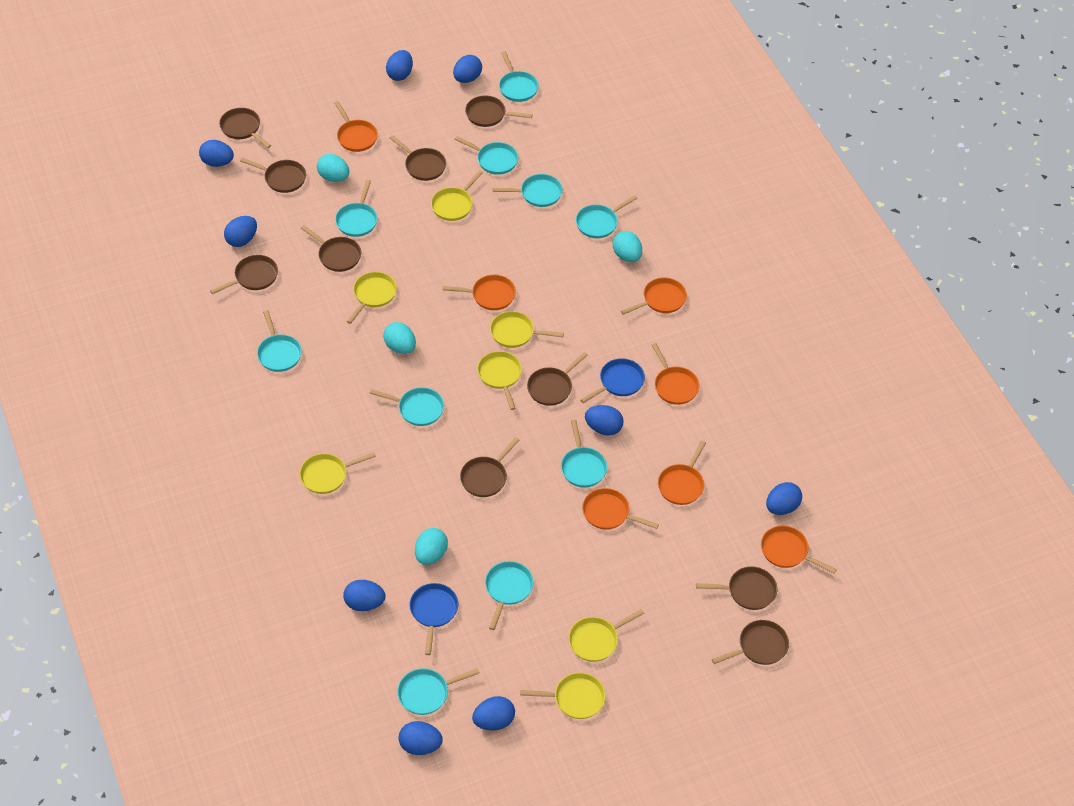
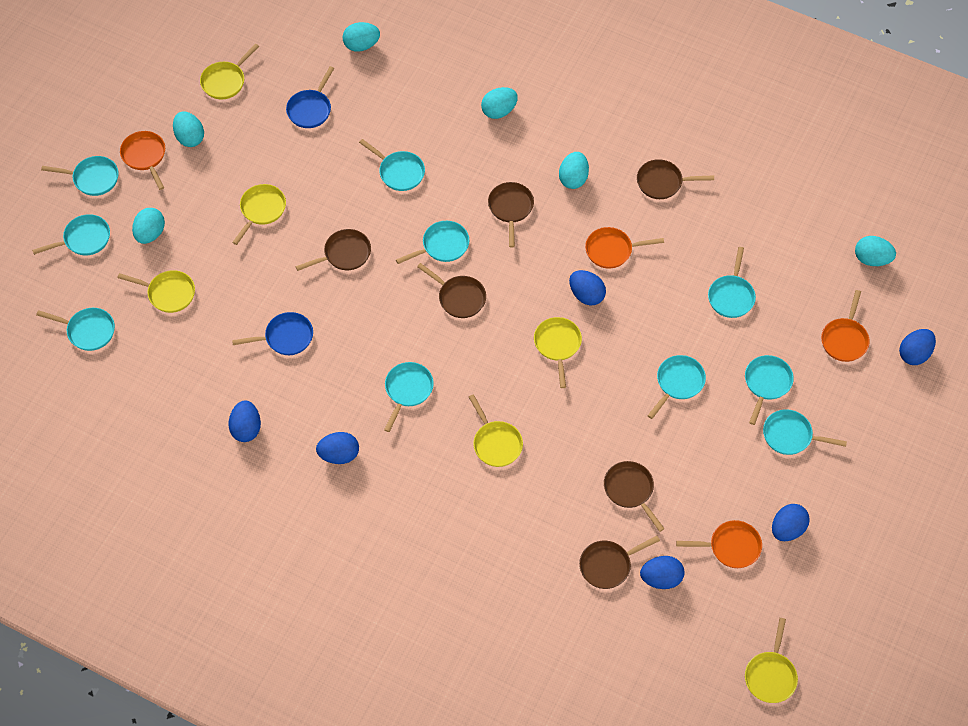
blue egg: 9 -> 6
brown pan: 10 -> 6
orange pan: 7 -> 4
turquoise egg: 4 -> 6
yellow pan: 7 -> 6

